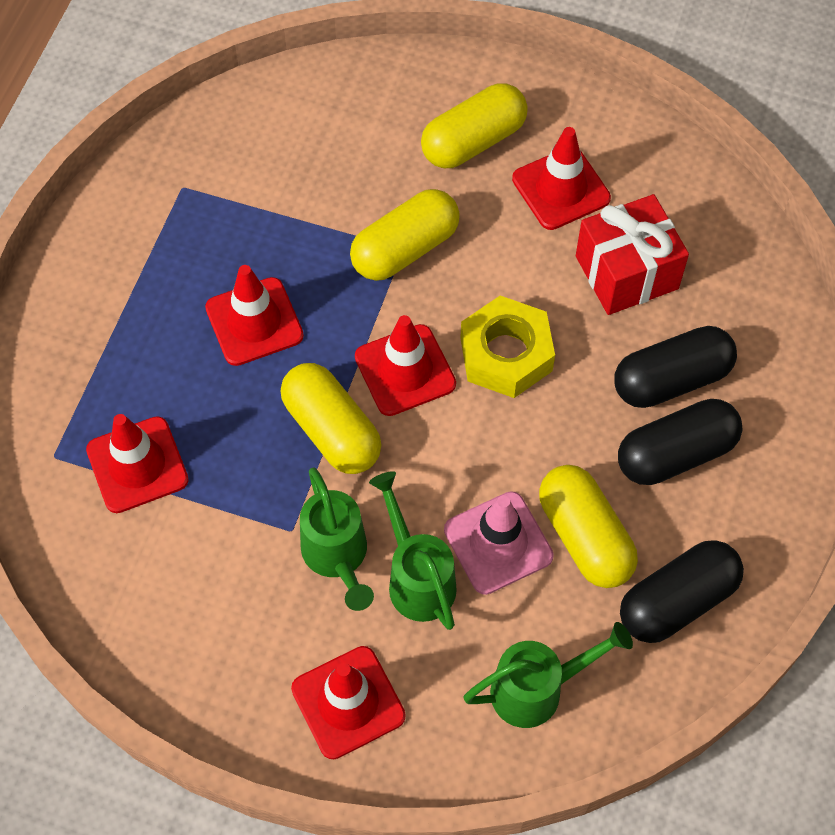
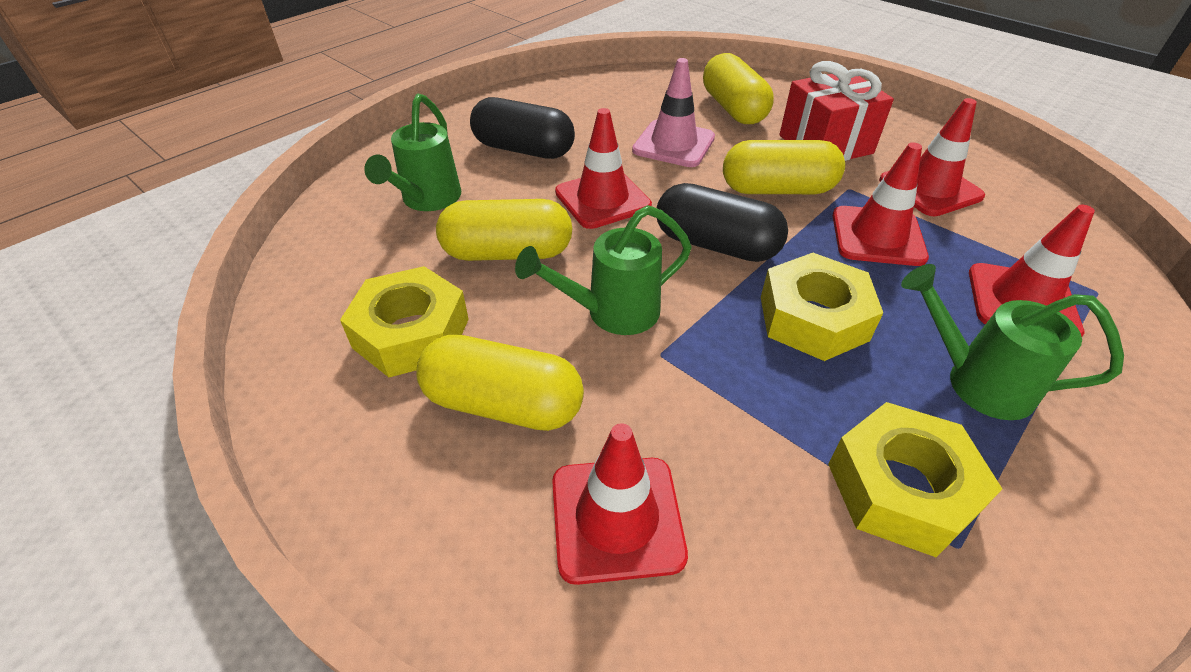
black capsule: 3 -> 2
yellow nut: 1 -> 3

